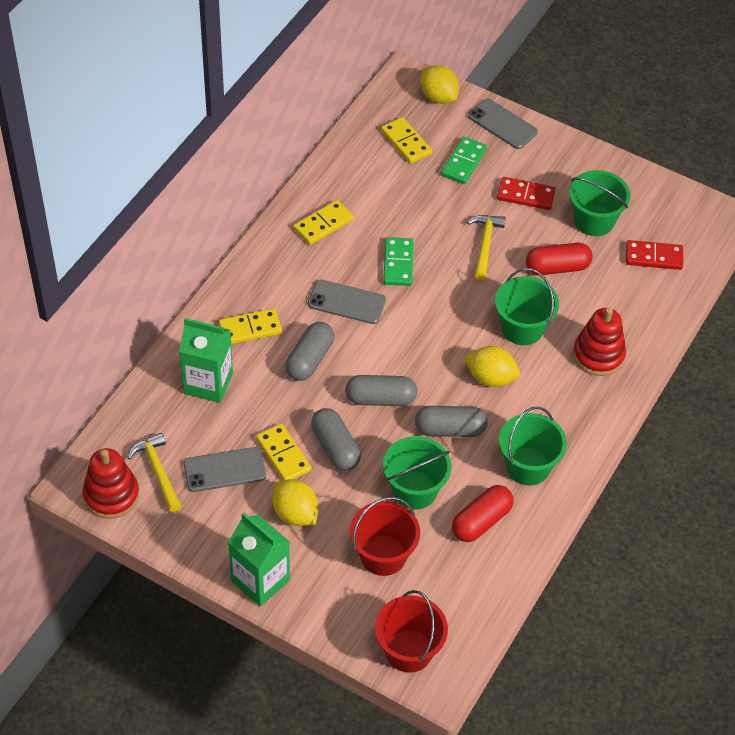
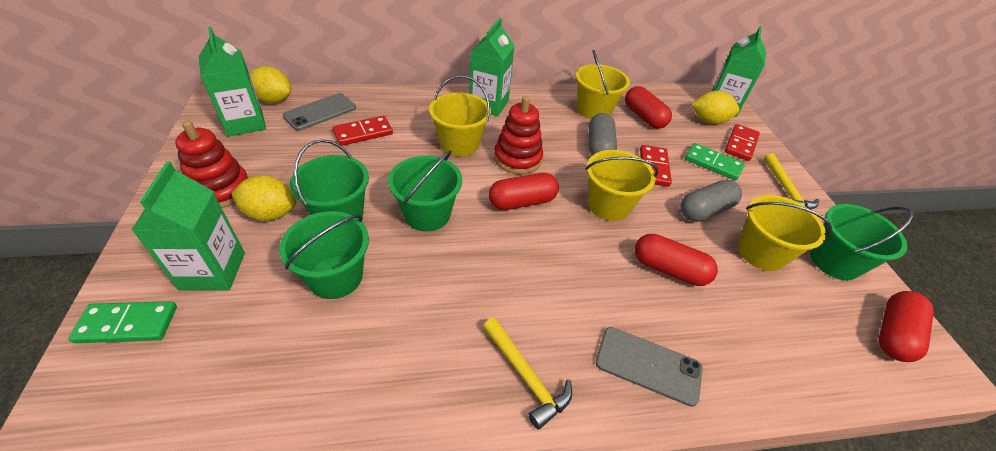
green carton: 2 -> 4
grey capsule: 4 -> 2
grey phone: 3 -> 2
red bucket: 2 -> 0
red capsule: 2 -> 4
red domino: 2 -> 3
yellow bucket: 0 -> 4
yellow domino: 4 -> 0

